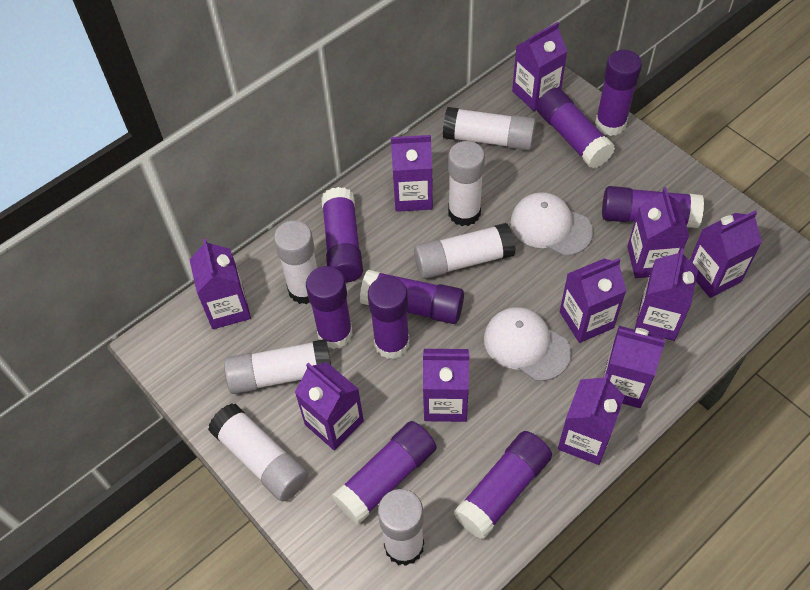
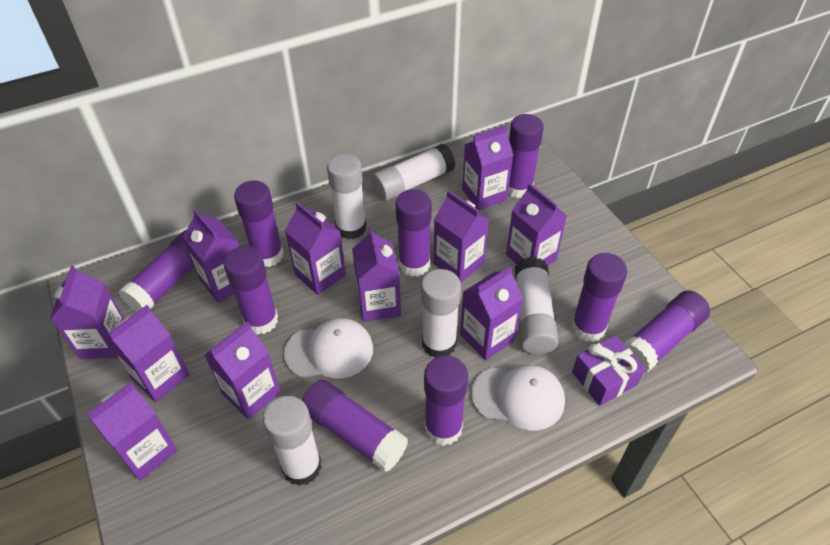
purple gift: 0 -> 1
white glue stick: 7 -> 5

